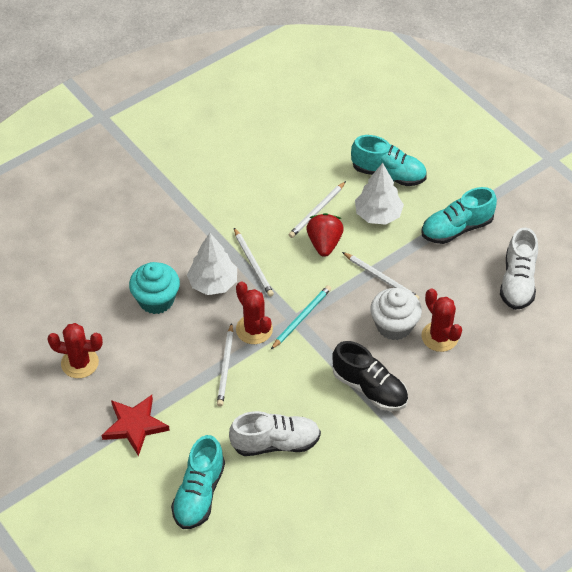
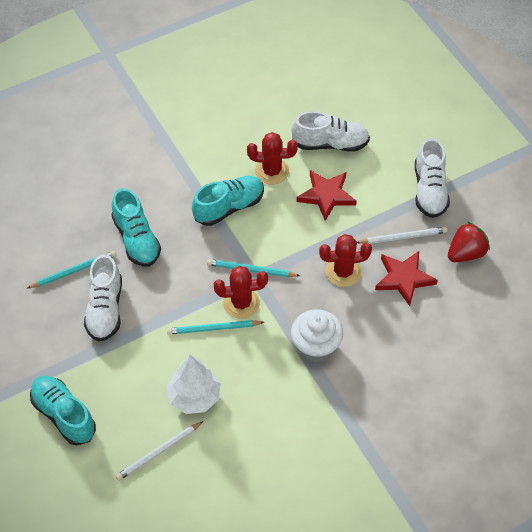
black shoe: 1 -> 0
red star: 1 -> 2
turquoise cupcake: 1 -> 0
turquoise pencil: 1 -> 3
white pencil: 4 -> 2
white shoe: 2 -> 3
white tree: 2 -> 1

